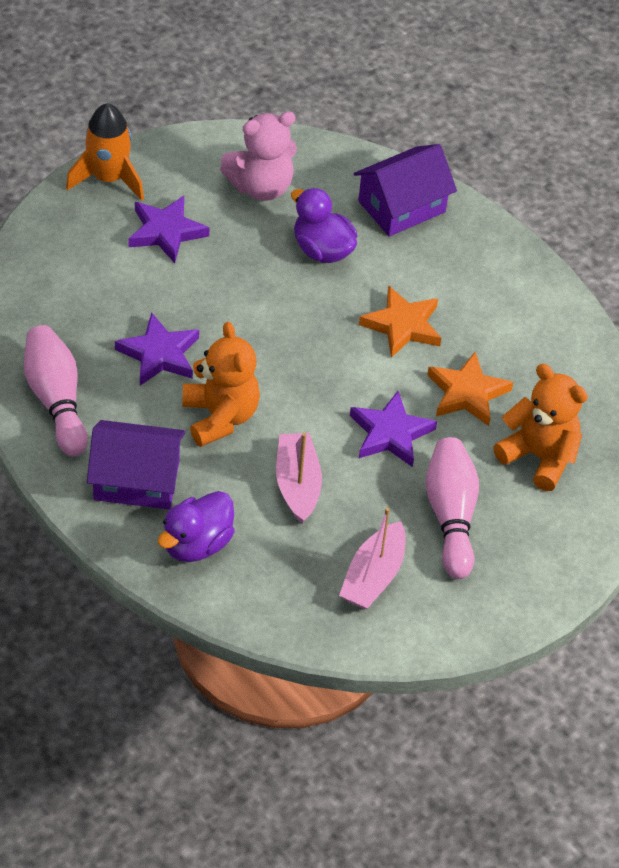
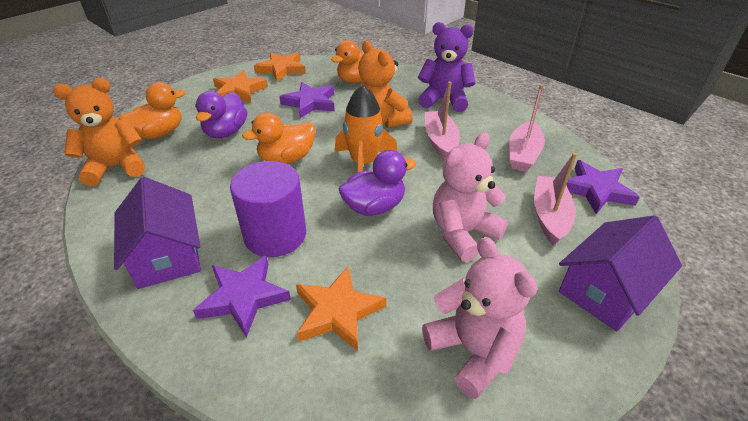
orange duck: 0 -> 3
orange star: 2 -> 3
pink boat: 2 -> 3
pink bowling pin: 2 -> 0
pink teddy bear: 1 -> 2
purple cylinder: 0 -> 1
purple teddy bear: 0 -> 1

